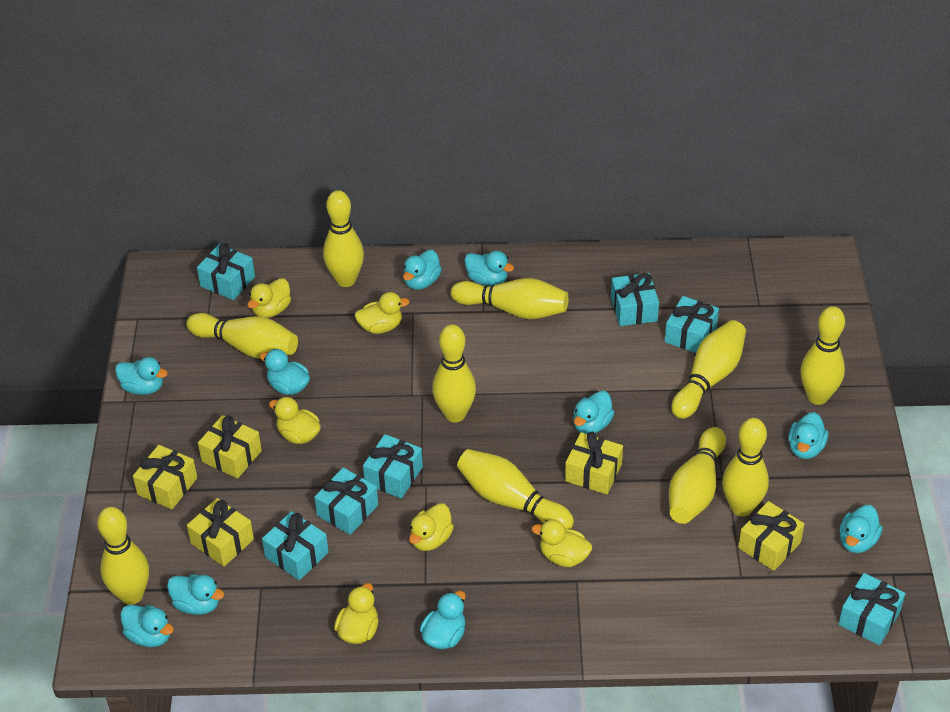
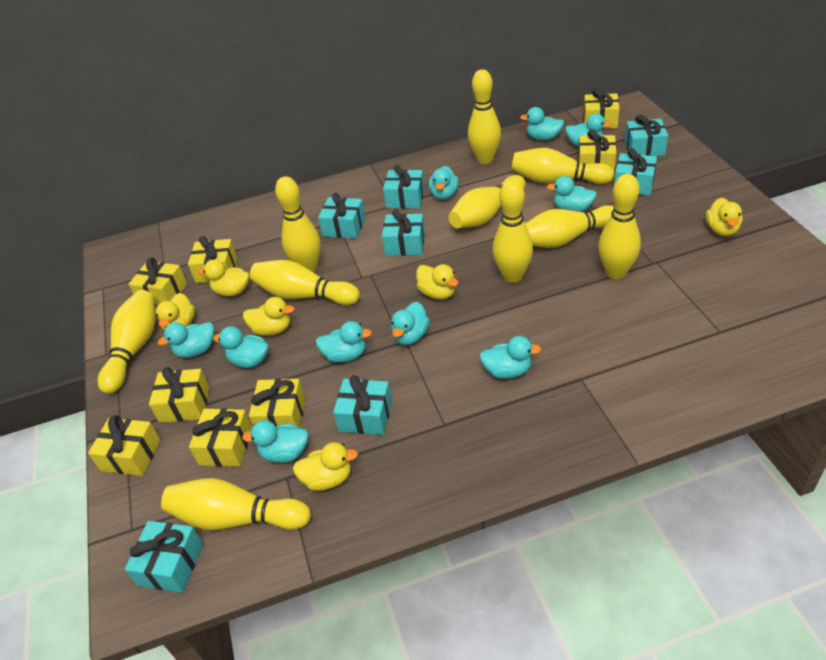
yellow gift: 5 -> 8

